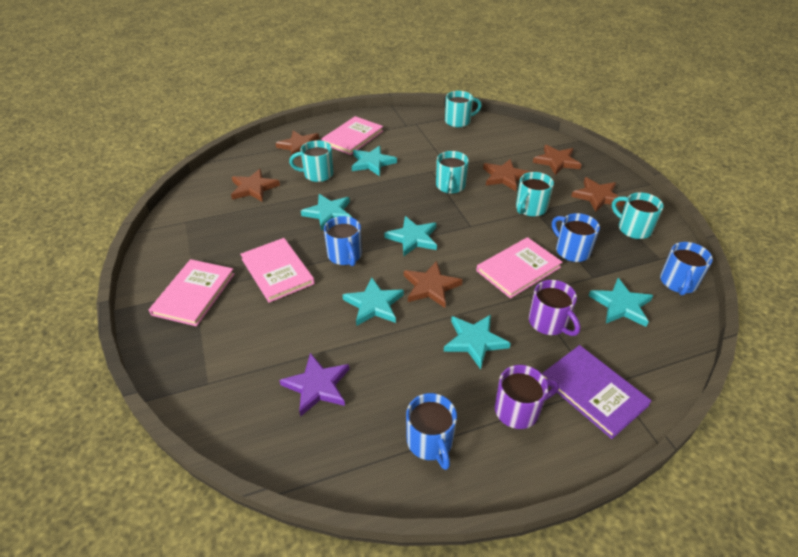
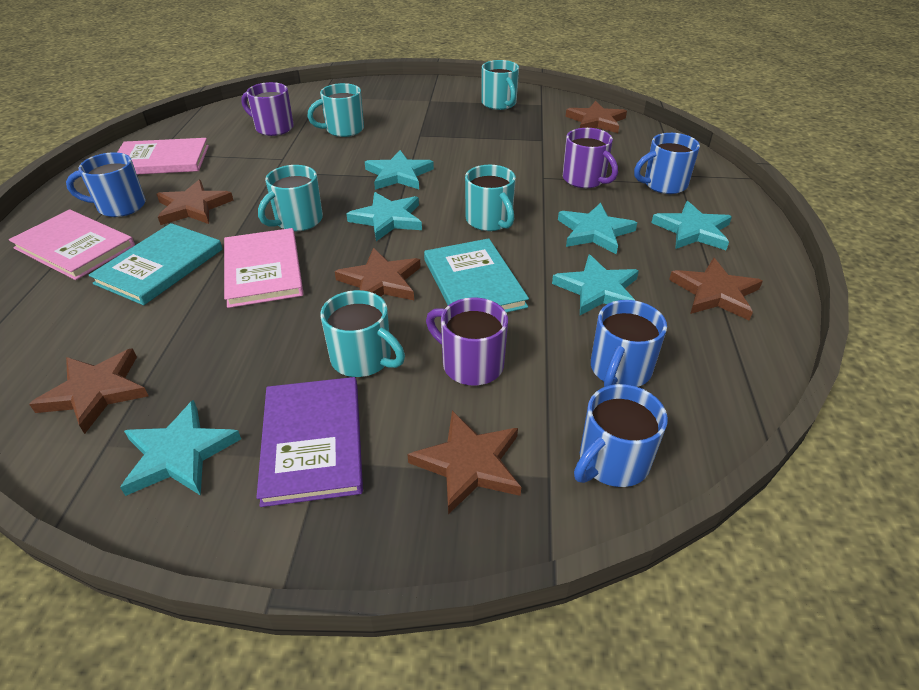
pink book: 4 -> 3
purple mug: 2 -> 3
purple star: 1 -> 0
turquoise book: 0 -> 2

